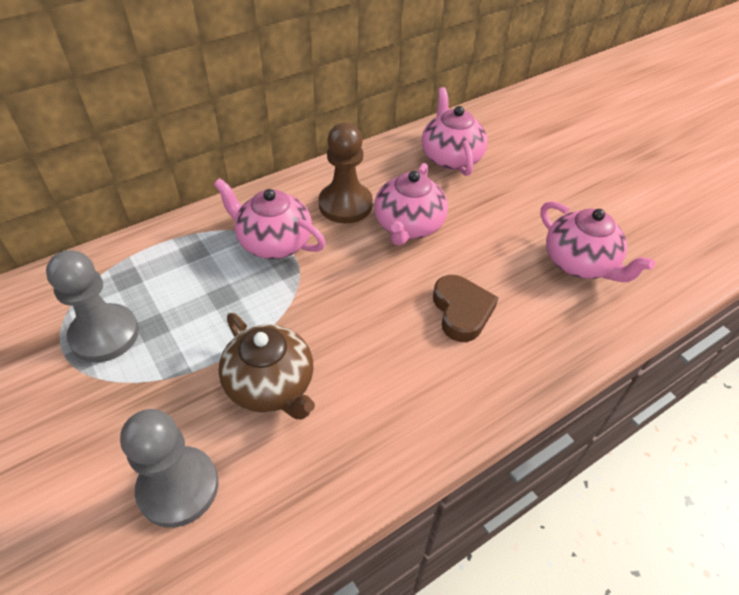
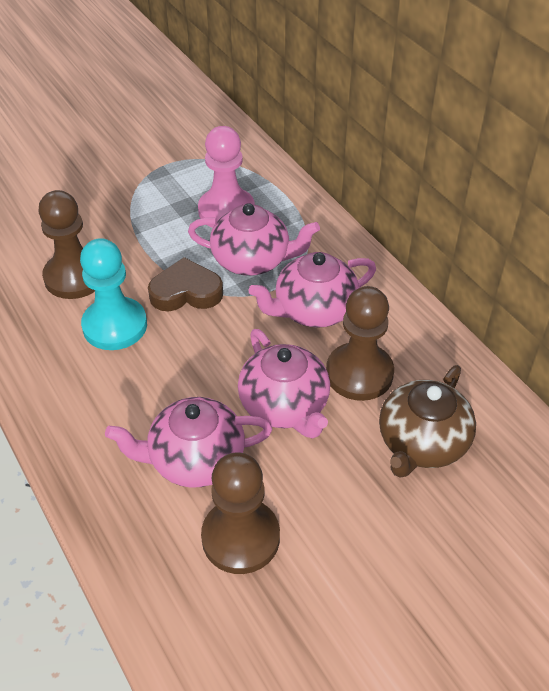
brown pawn: 1 -> 3
grey pawn: 2 -> 0
pink pawn: 0 -> 1
turquoise pawn: 0 -> 1

